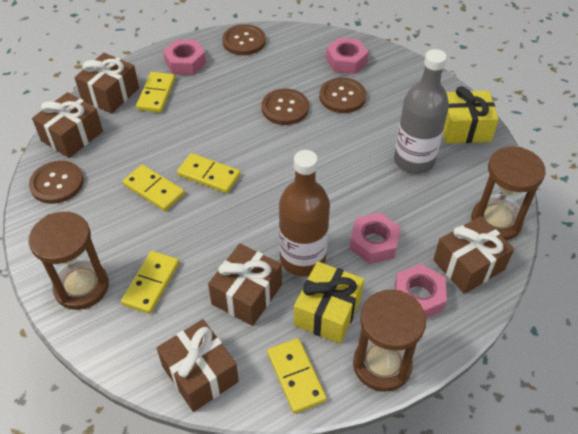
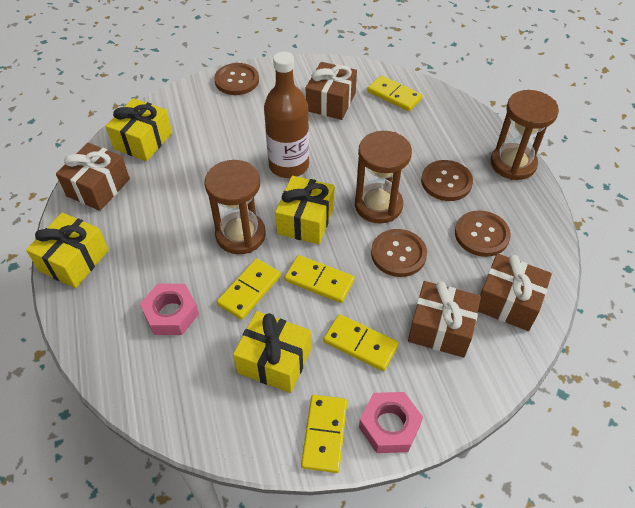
brown gift: 5 -> 4
grey bottle: 1 -> 0
pink nut: 4 -> 2
yellow gift: 2 -> 4

